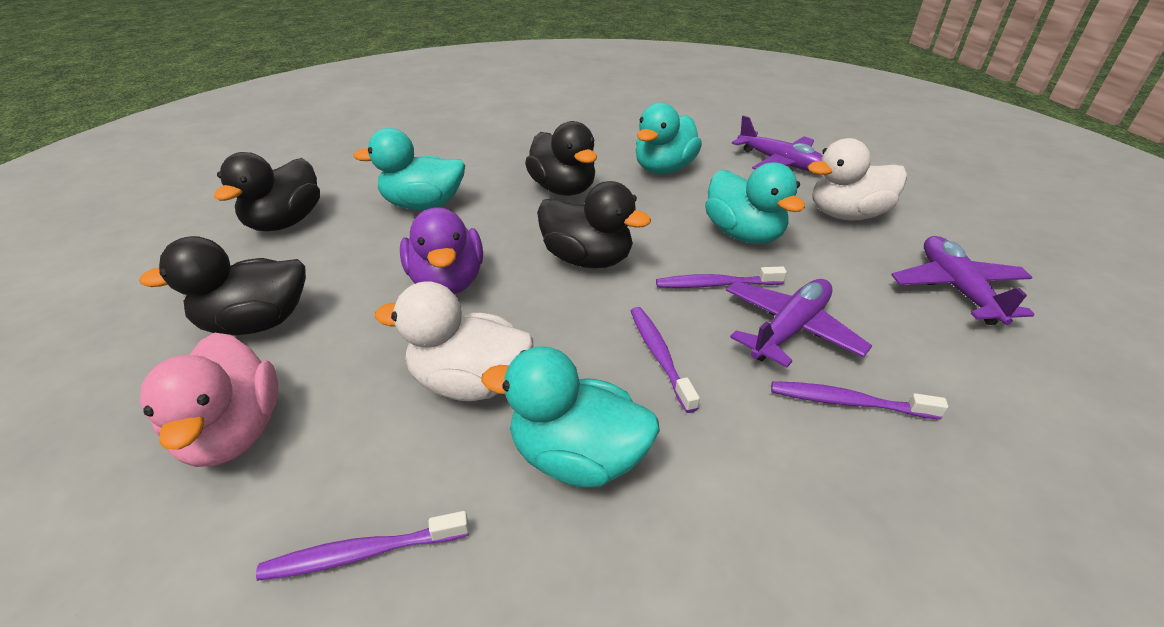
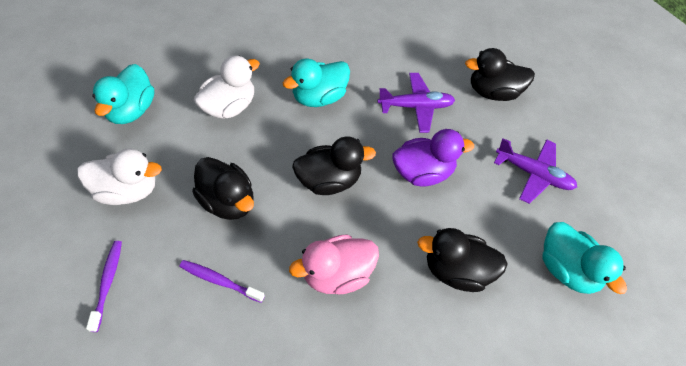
purple plane: 3 -> 2
purple toothbrush: 4 -> 2
turquoise duck: 4 -> 3

